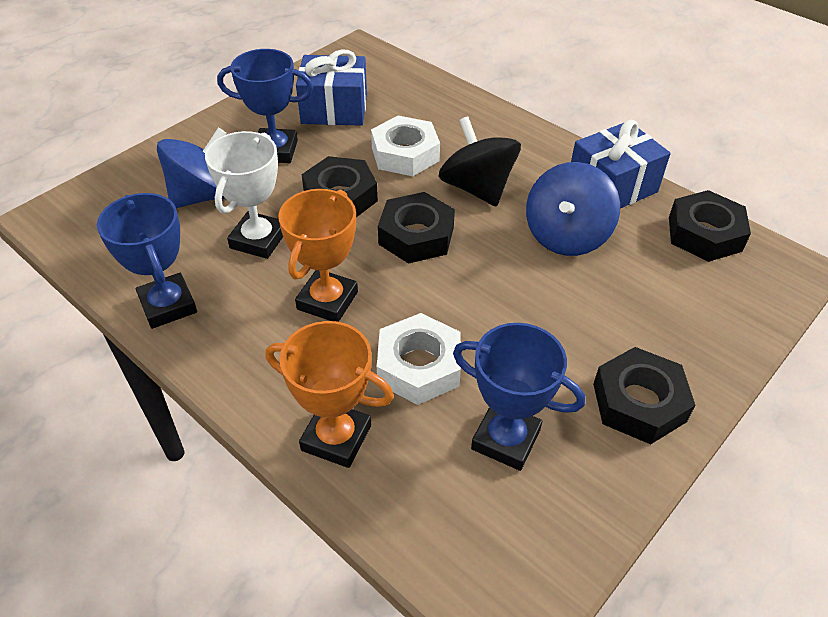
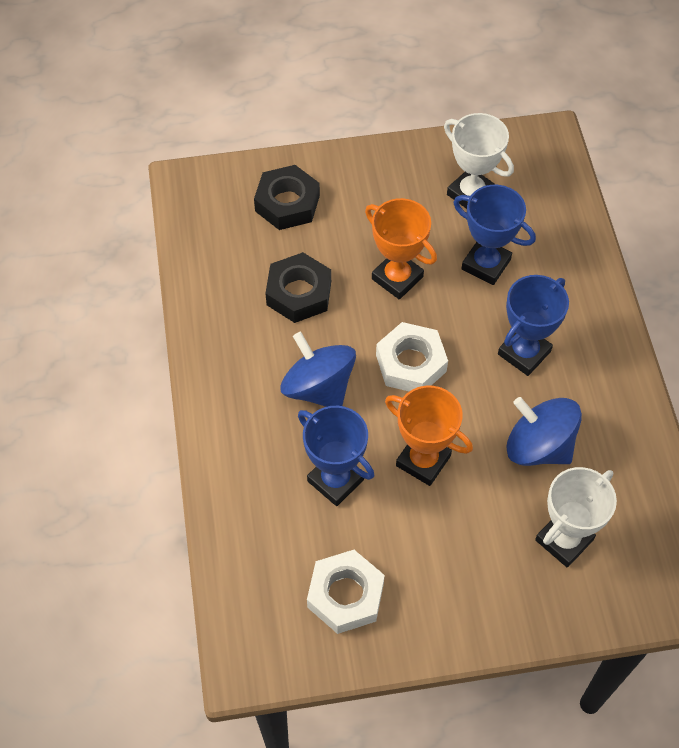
black nut: 4 -> 2
black spinning top: 1 -> 0
blue gift: 2 -> 0
white trophy: 1 -> 2

